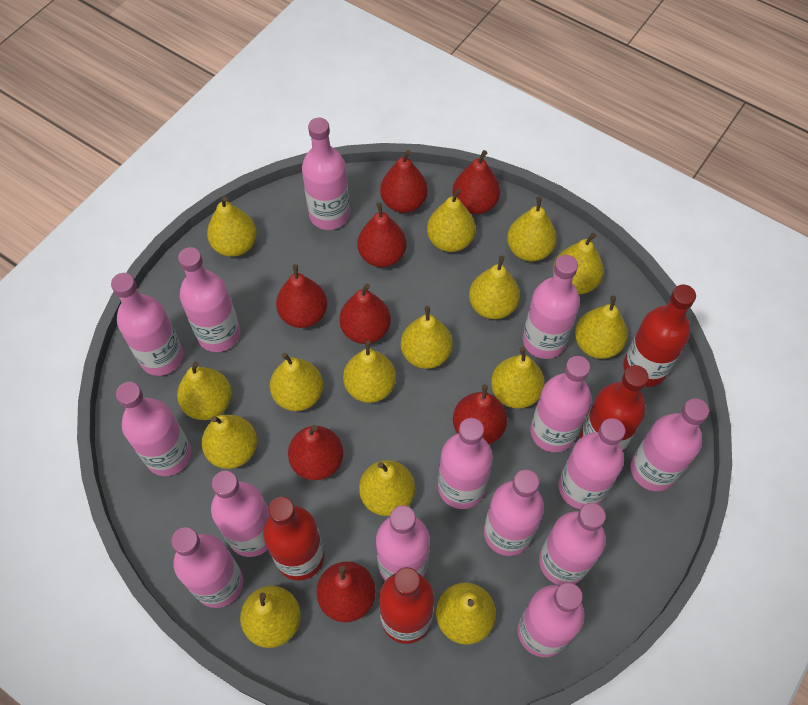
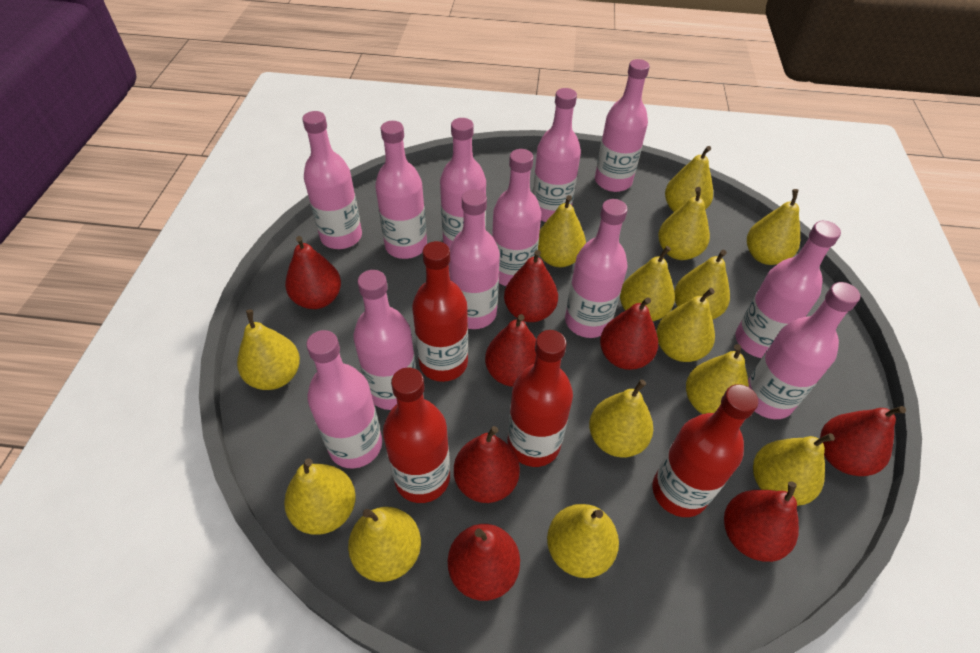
pink bottle: 15 -> 12
yellow pear: 15 -> 14

